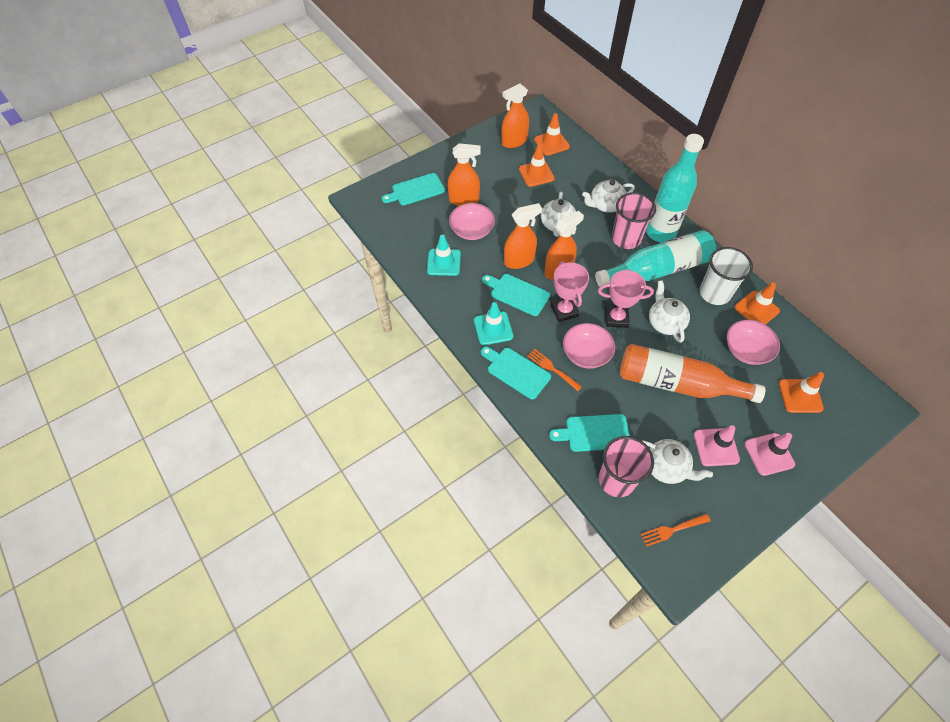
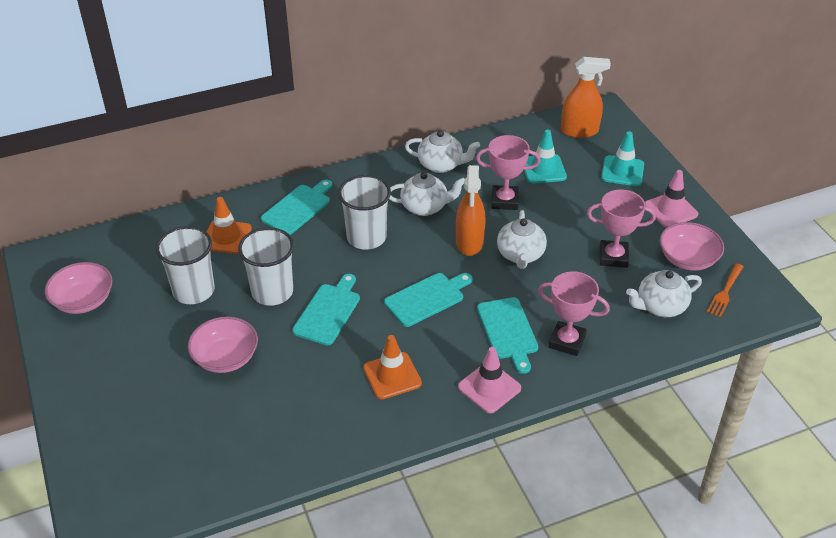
orange bottle: 1 -> 0
orange fork: 2 -> 1
orange spray bottle: 4 -> 2
orange traffic cone: 4 -> 2
pink cup: 2 -> 0
pink trophy: 2 -> 3
turquoise bottle: 2 -> 0
white cup: 1 -> 3

